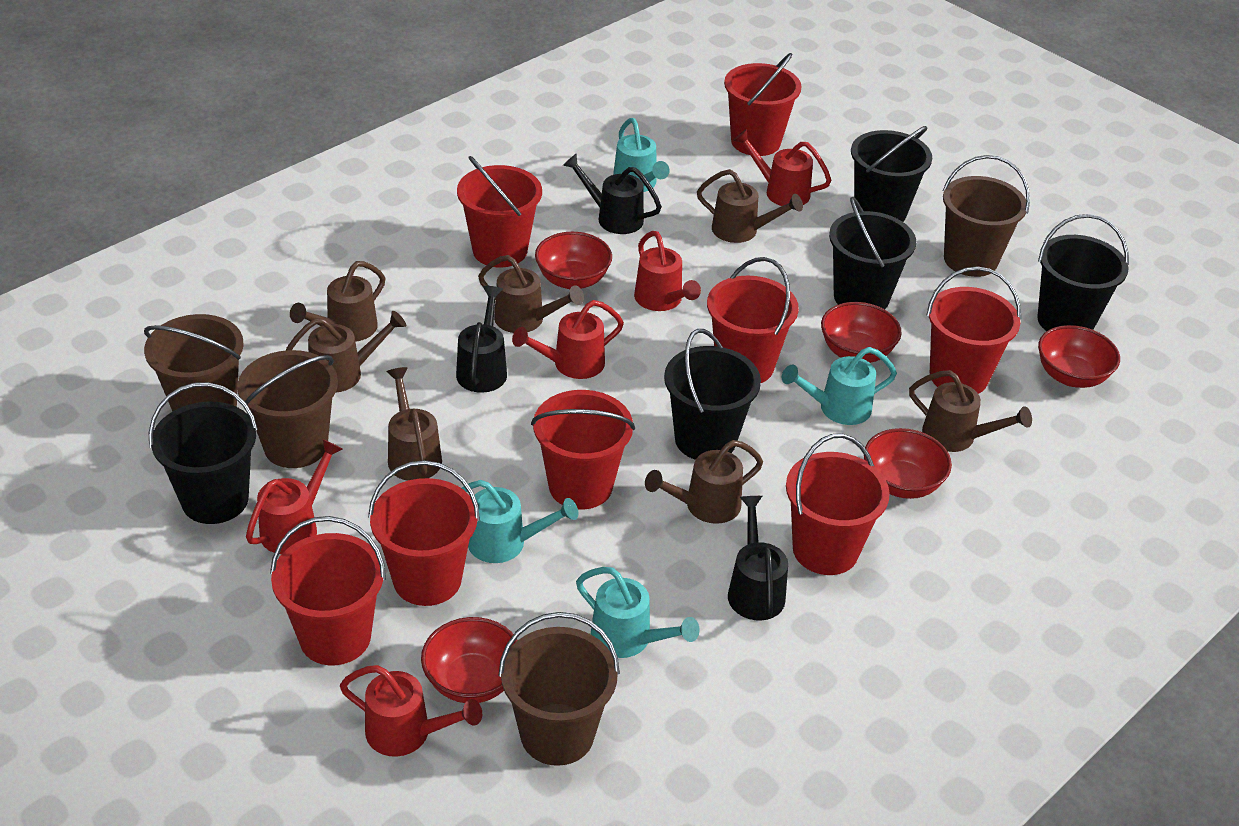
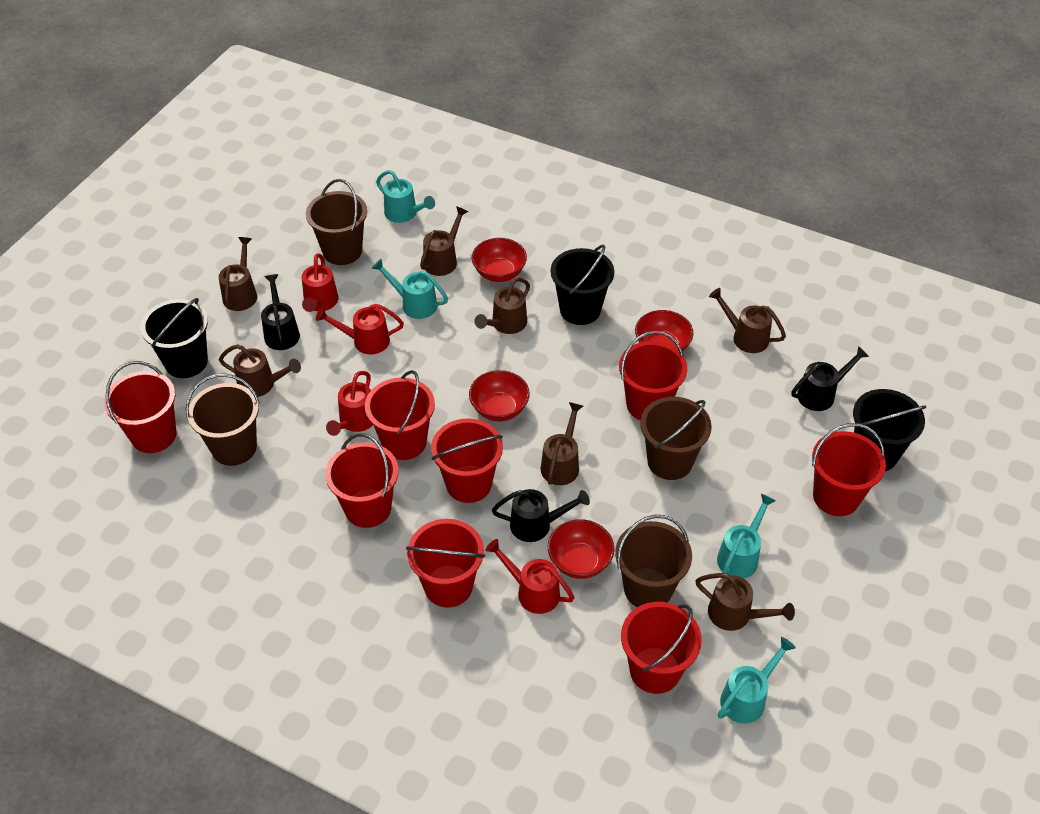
black bucket: 5 -> 3
red bowl: 5 -> 4
red watering can: 5 -> 4

